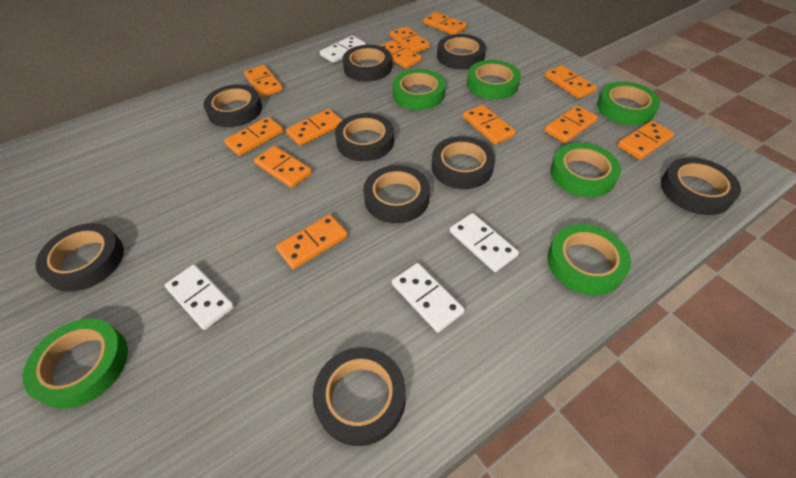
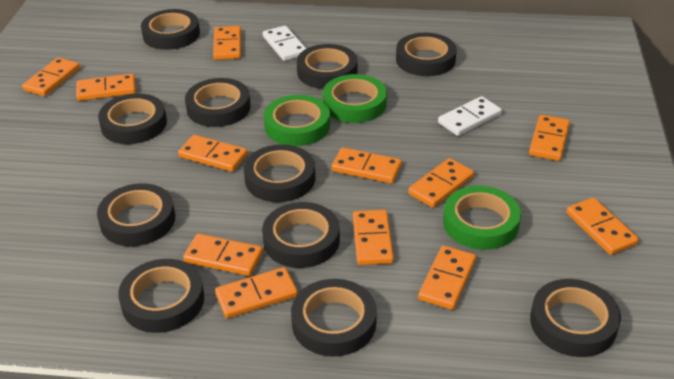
black tape: 9 -> 11
green tape: 6 -> 3
white domino: 4 -> 2

